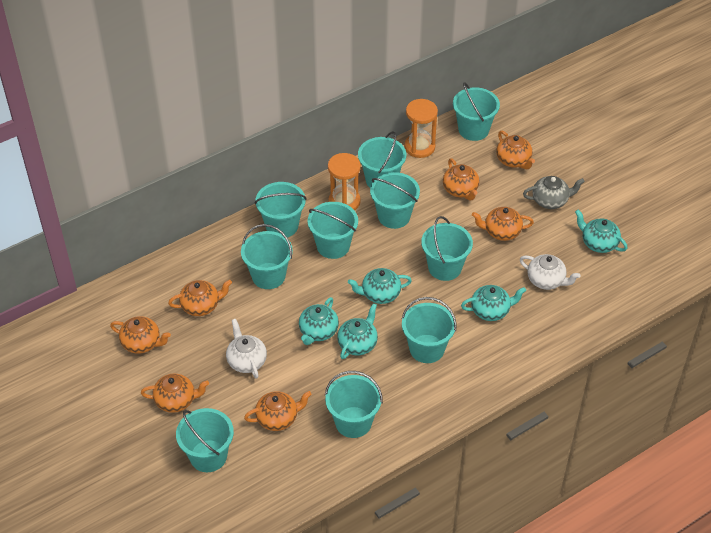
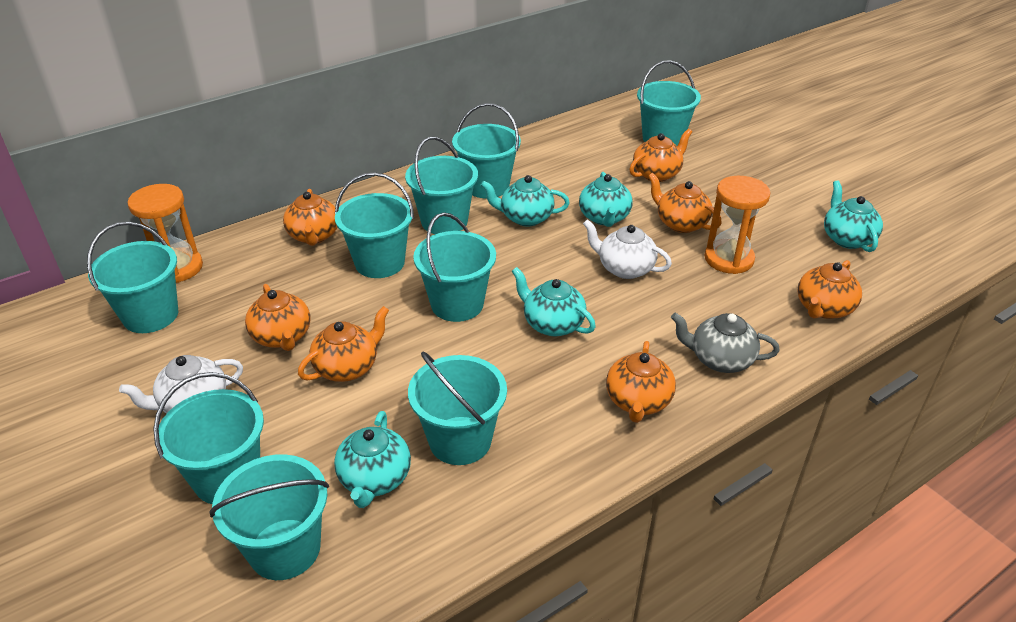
turquoise bucket: 10 -> 9

